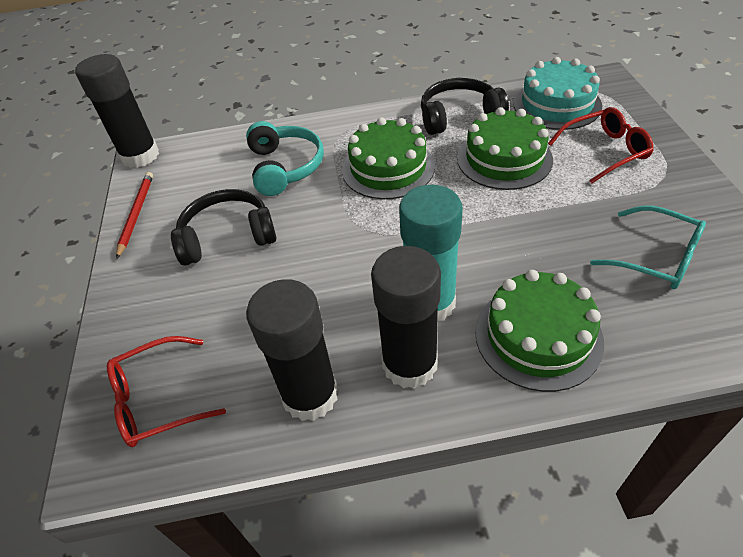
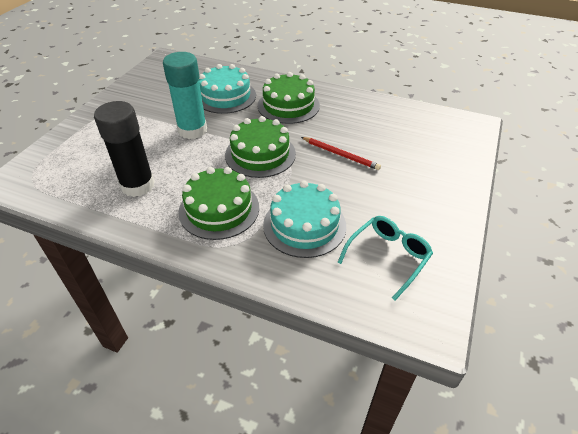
black glue stick: 3 -> 1
black headphones: 2 -> 0
red glasses: 2 -> 0
turquoise cake: 1 -> 2
turquoise headphones: 1 -> 0

